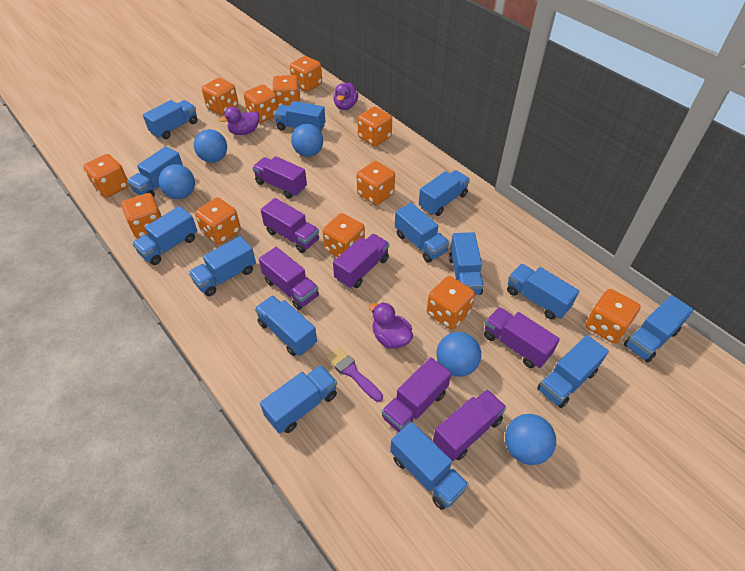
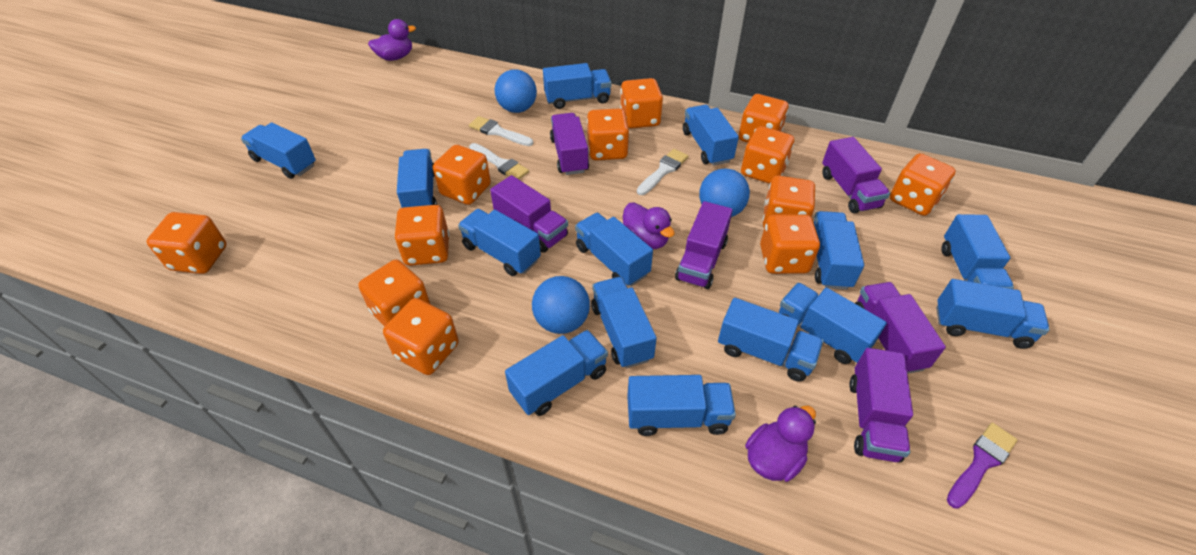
blue ball: 5 -> 3
purple truck: 7 -> 6
white brush: 0 -> 3

